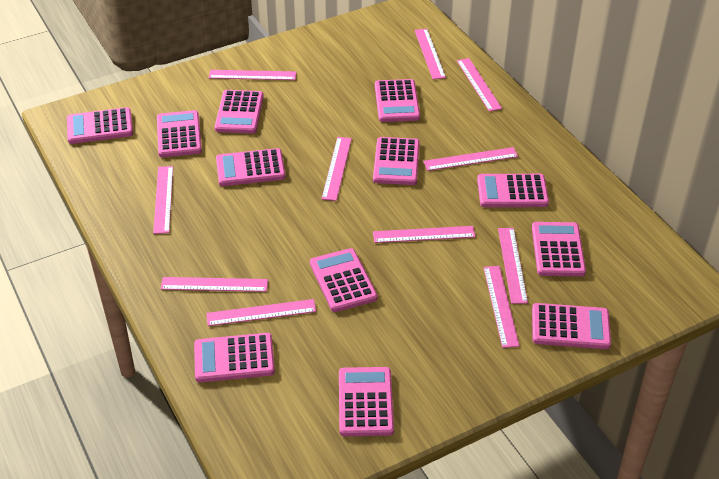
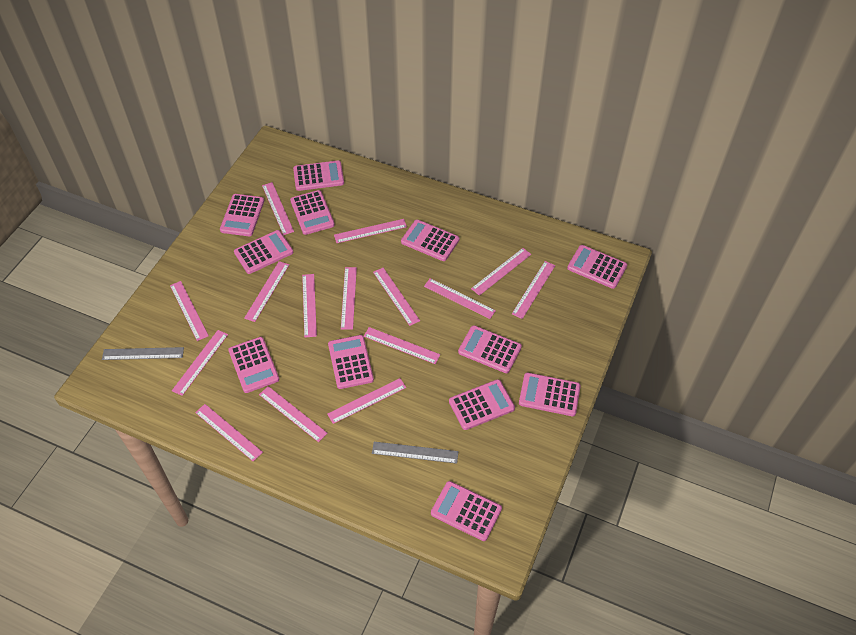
grey ruler: 0 -> 2
pink ruler: 11 -> 15

